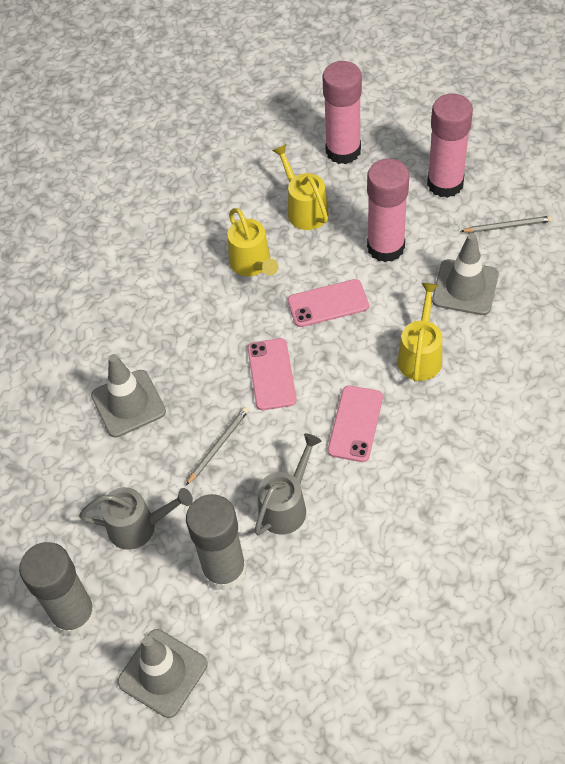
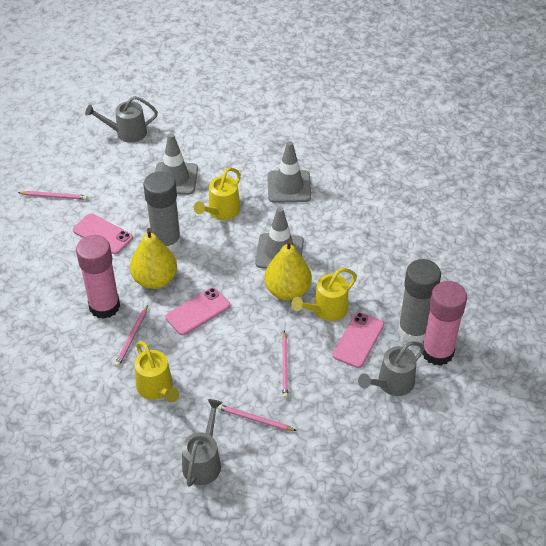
grey pencil: 2 -> 0
grey watering can: 2 -> 3
pink glue stick: 3 -> 2
pink pencil: 0 -> 4
yellow pear: 0 -> 2

